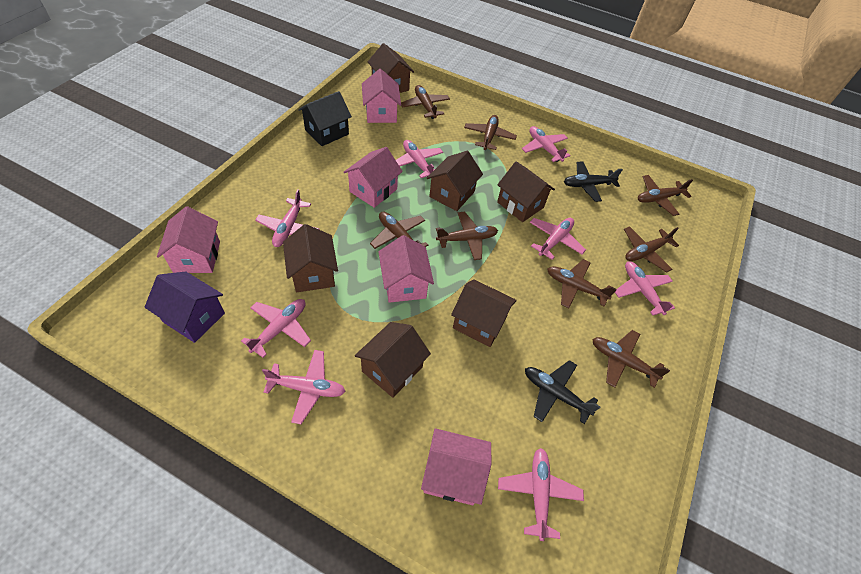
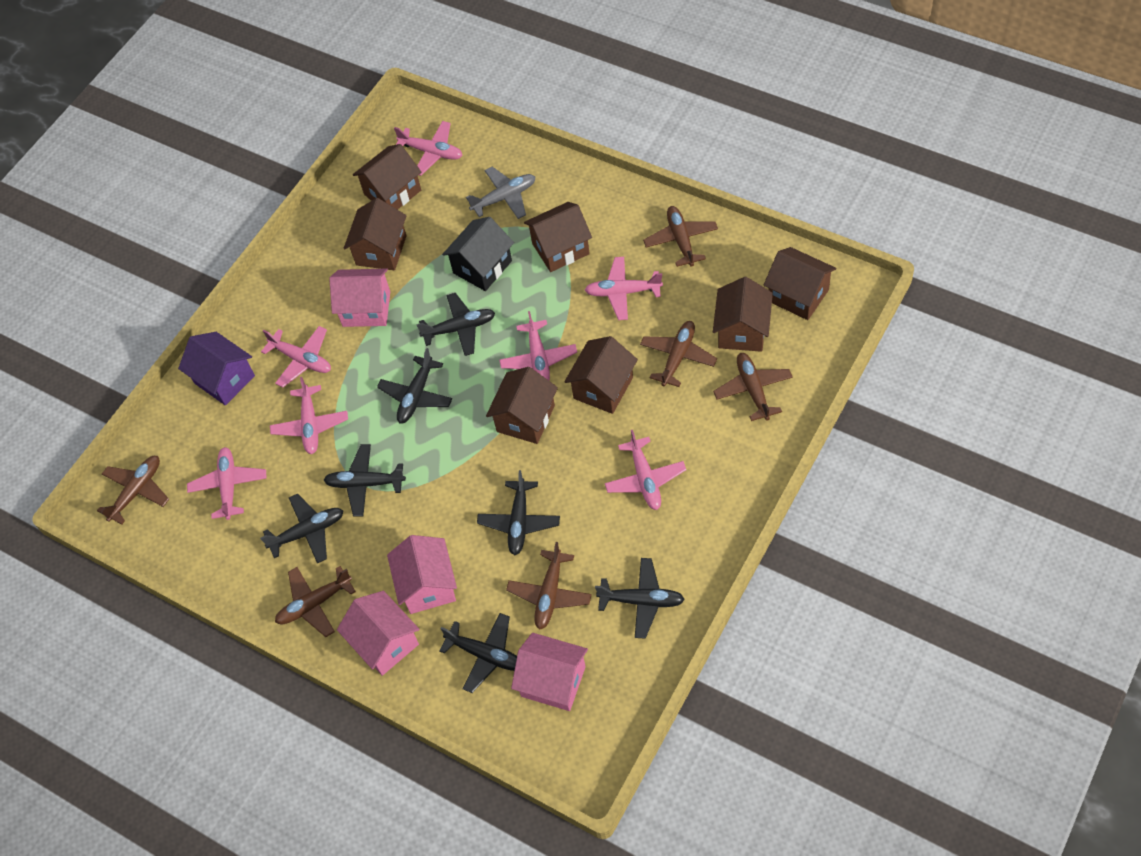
black plane: 2 -> 7
brown house: 6 -> 7
brown plane: 8 -> 6
grey plane: 0 -> 1
pink house: 5 -> 4
pink plane: 8 -> 7

